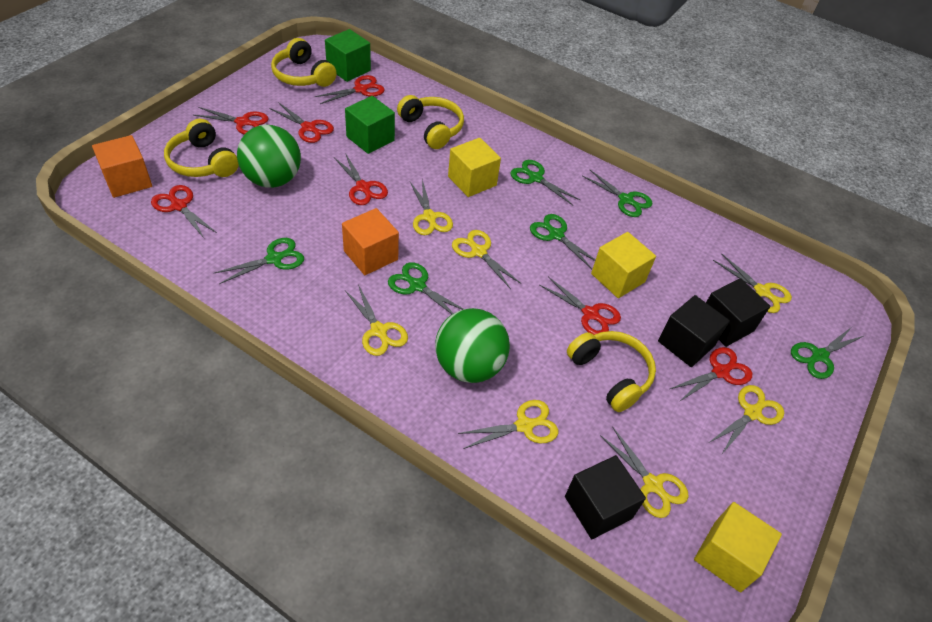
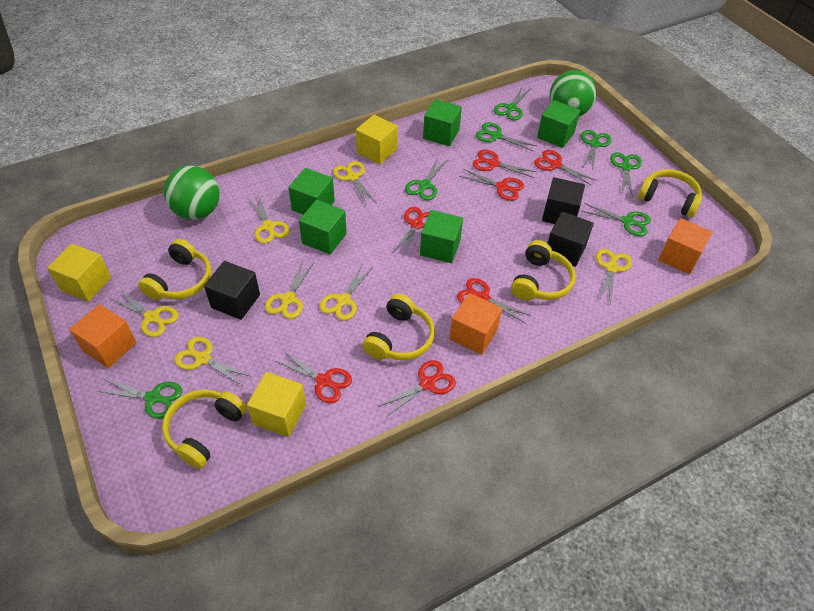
green cube: 2 -> 5
green scissors: 6 -> 7
orange cube: 2 -> 3
yellow headphones: 4 -> 5

